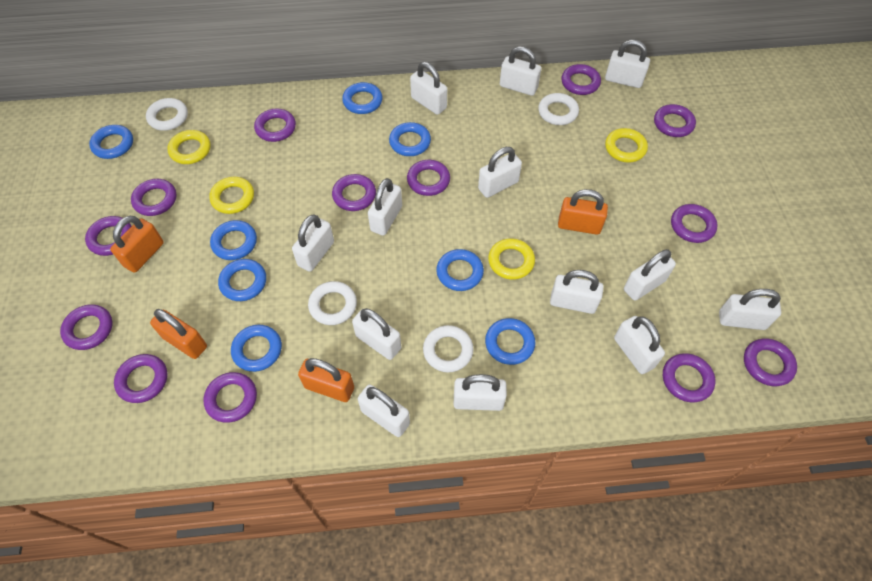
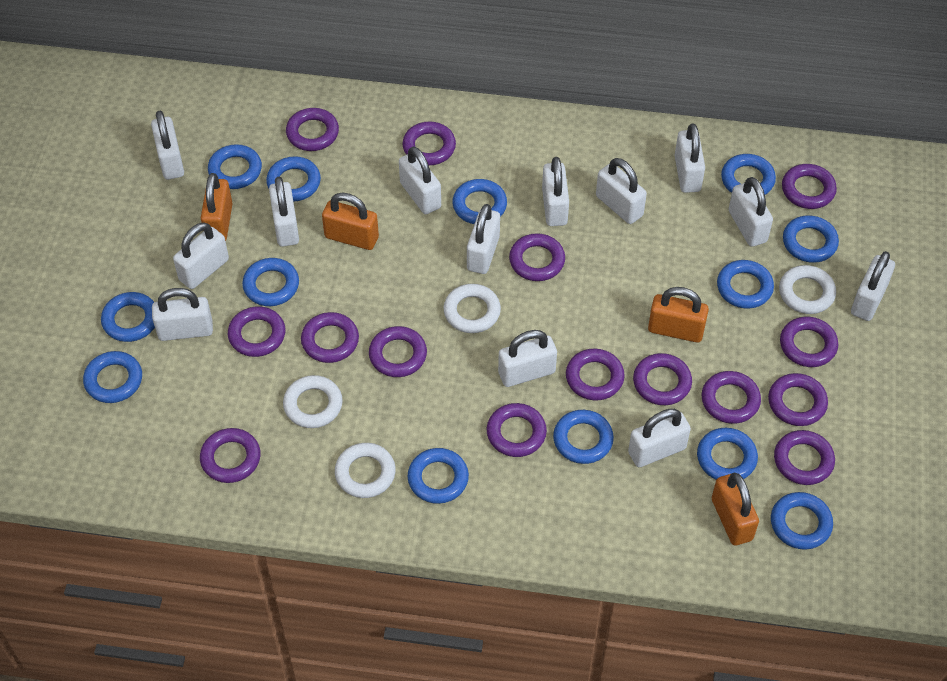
blue ring: 8 -> 13
purple ring: 13 -> 15
yellow ring: 4 -> 0

